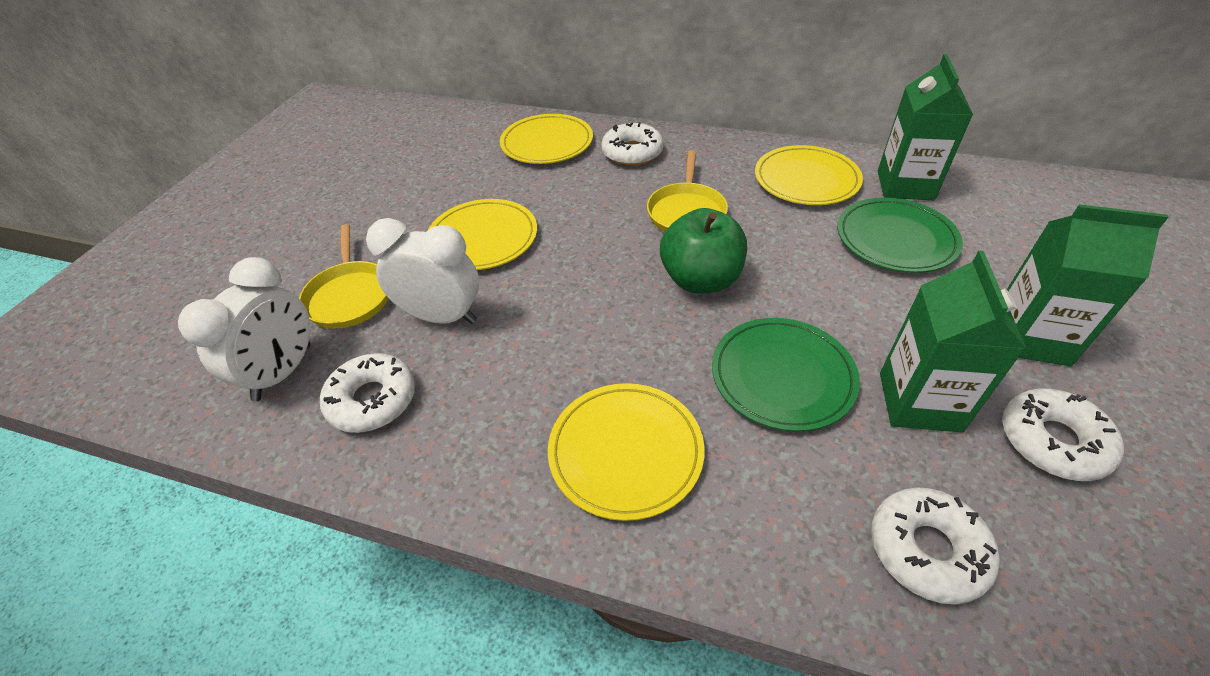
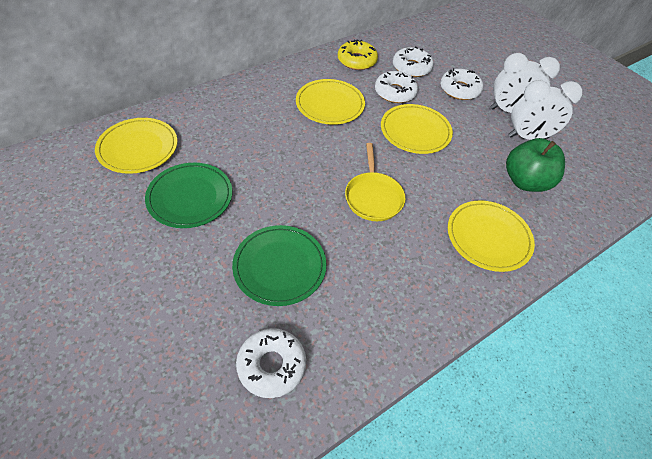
green carton: 3 -> 0
yellow donut: 0 -> 1
yellow pan: 2 -> 1

